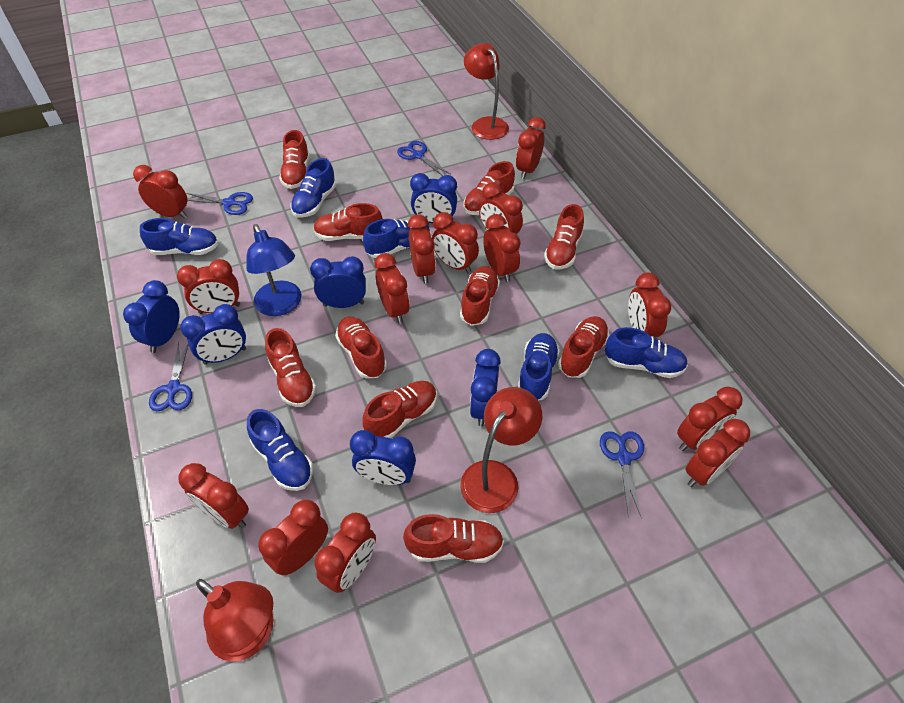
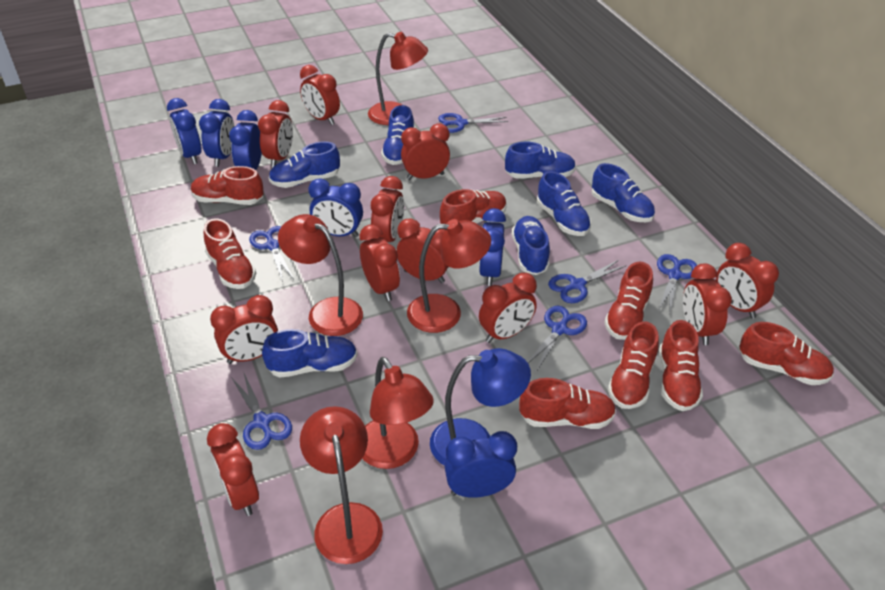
blue scissors: 4 -> 6
blue shoe: 6 -> 7
red clock: 14 -> 11
red lamp: 3 -> 5
red shoe: 10 -> 8

